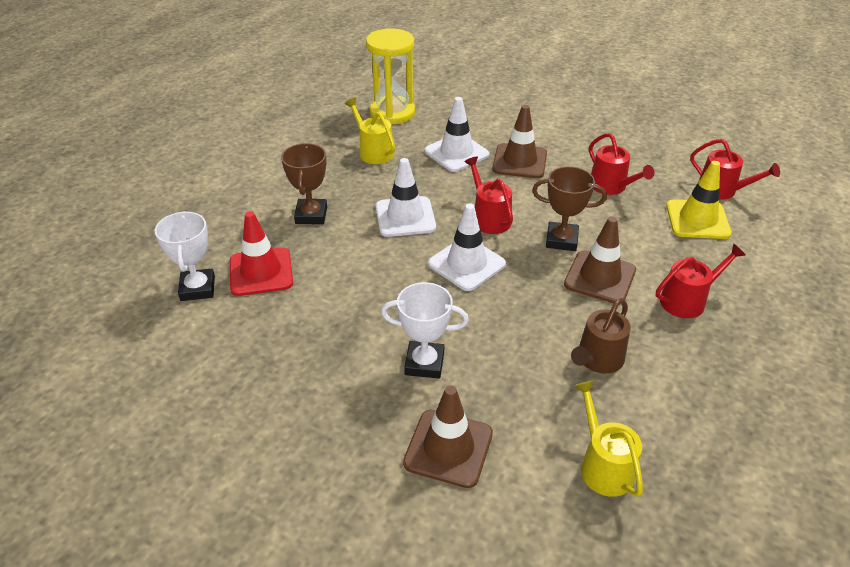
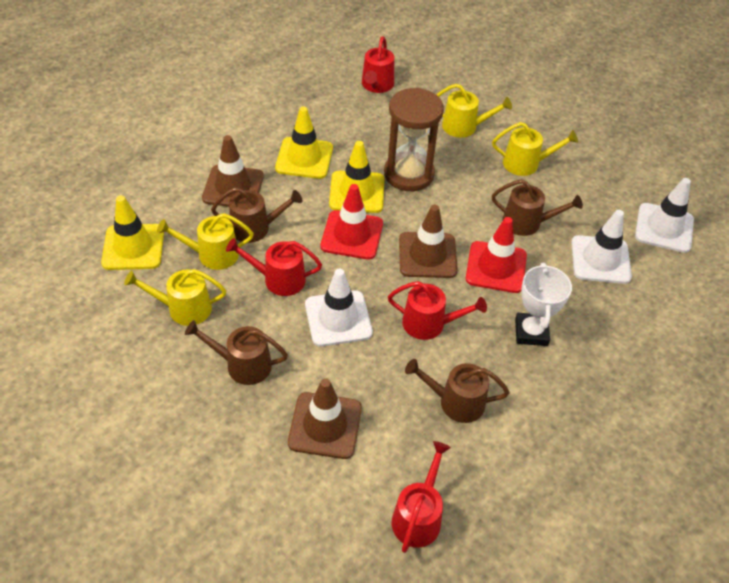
brown hourglass: 0 -> 1
brown trophy: 2 -> 0
brown watering can: 1 -> 4
red traffic cone: 1 -> 2
white trophy: 2 -> 1
yellow hourglass: 1 -> 0
yellow traffic cone: 1 -> 3
yellow watering can: 2 -> 4

